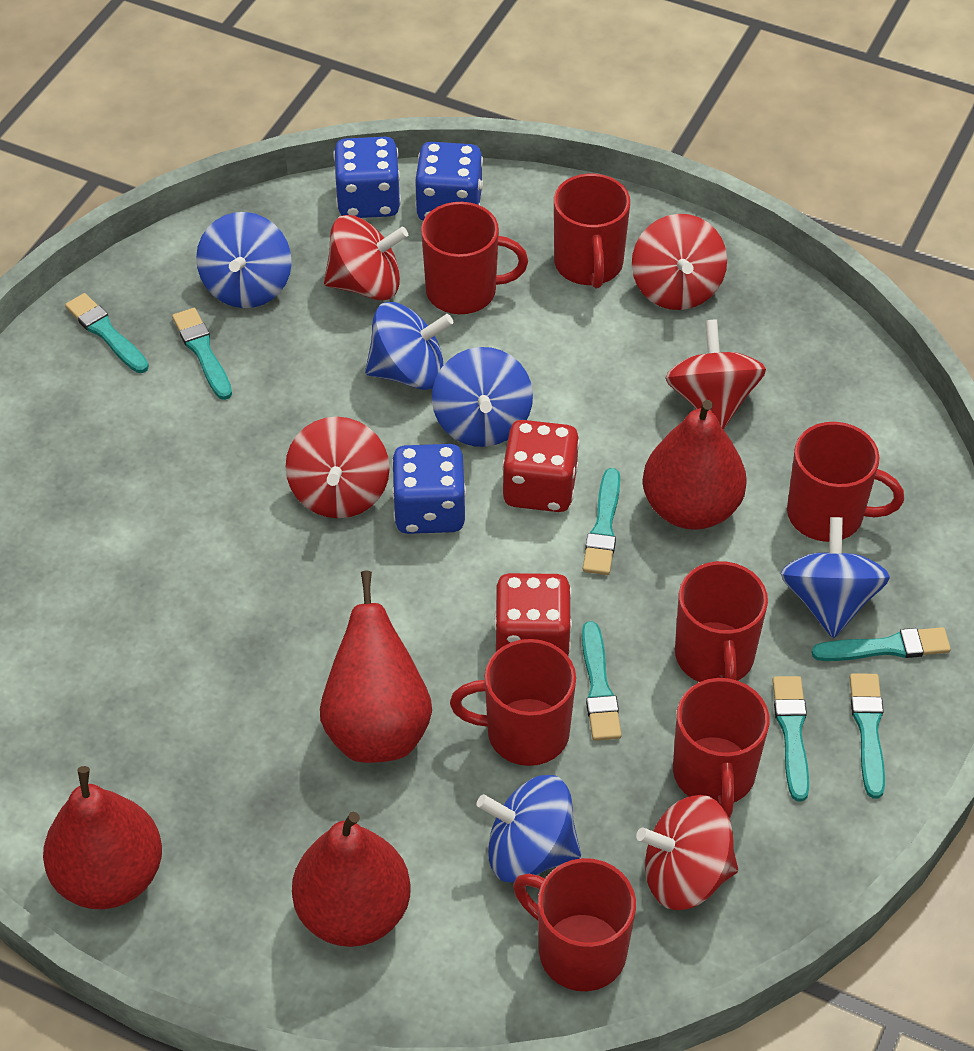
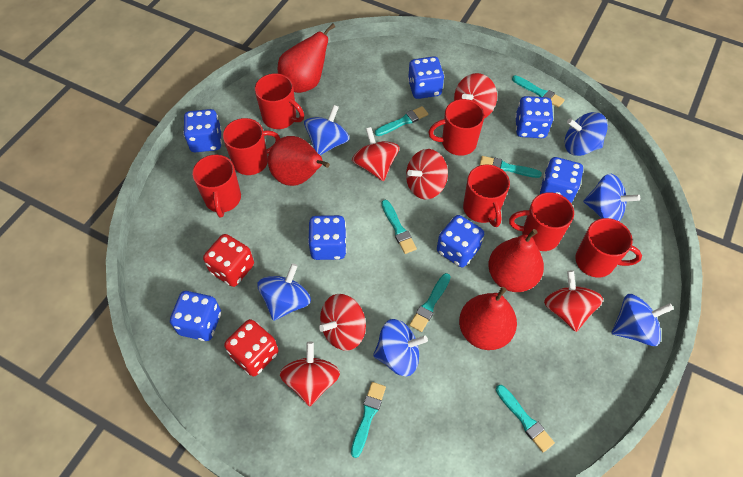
blue dice: 3 -> 7
blue spinning top: 5 -> 6
red spinning top: 5 -> 6

